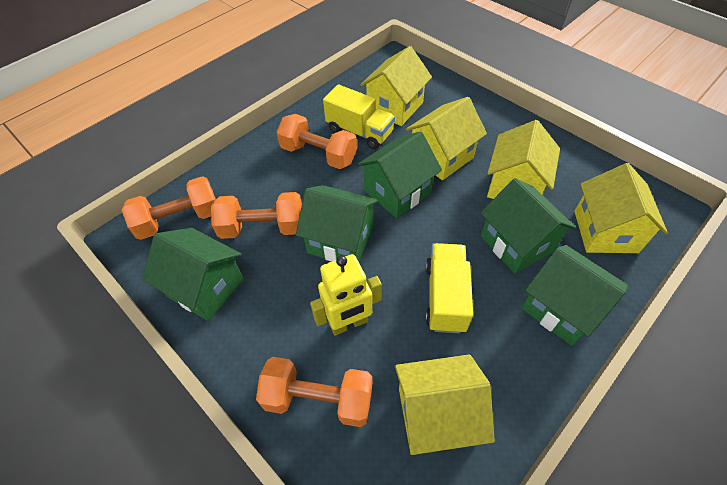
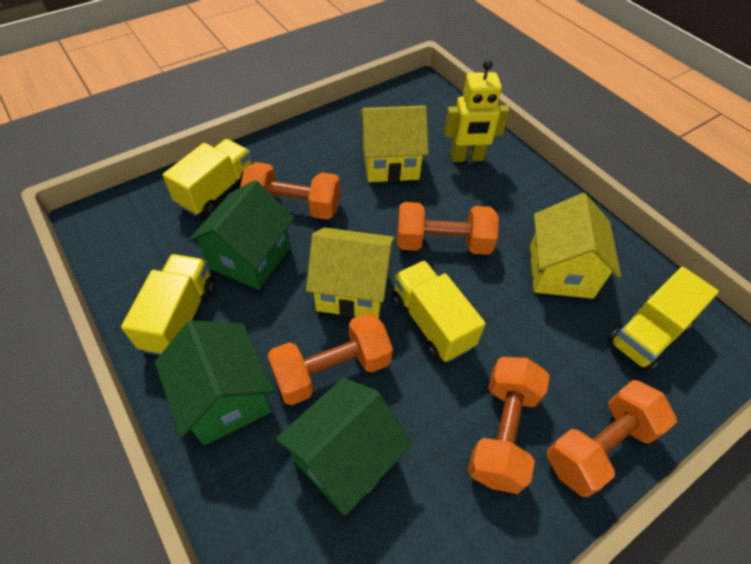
green house: 5 -> 3
orange dumbbell: 4 -> 5
yellow house: 5 -> 3
yellow truck: 2 -> 4

